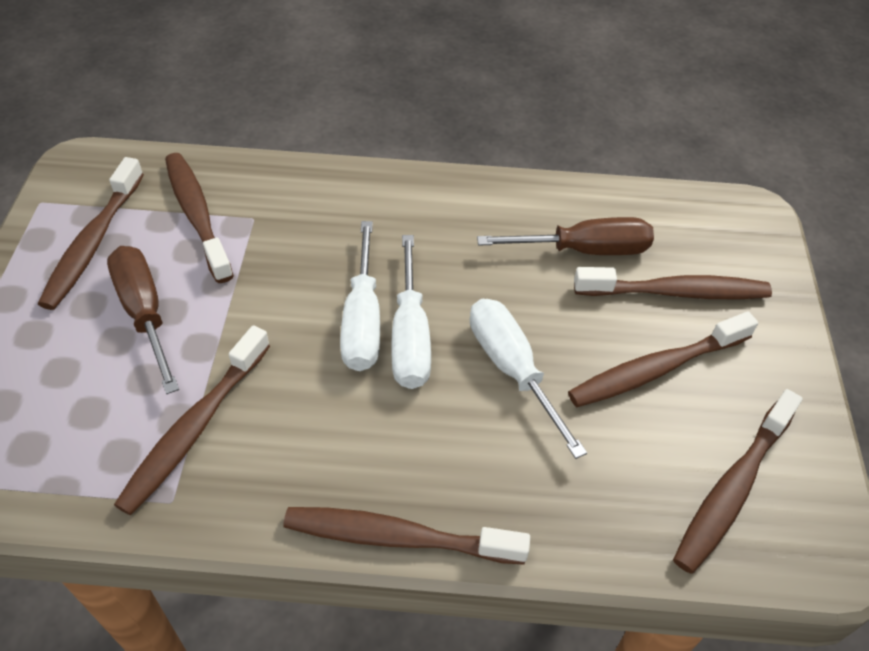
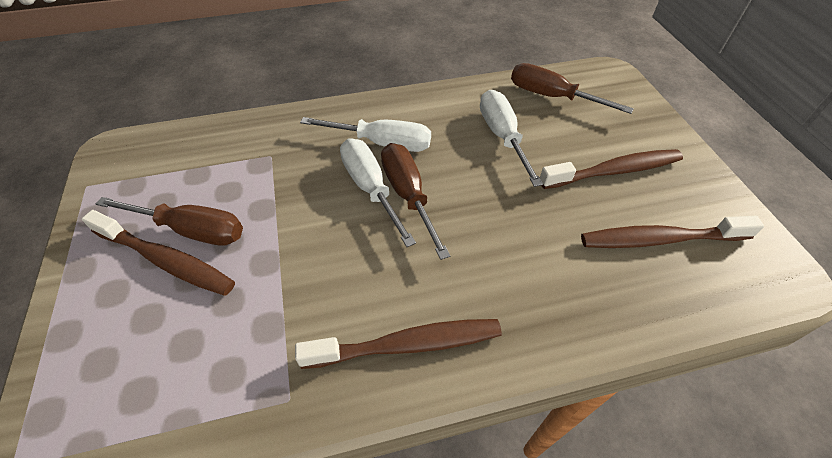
brown screwdriver: 2 -> 3
brown toothbrush: 7 -> 4

